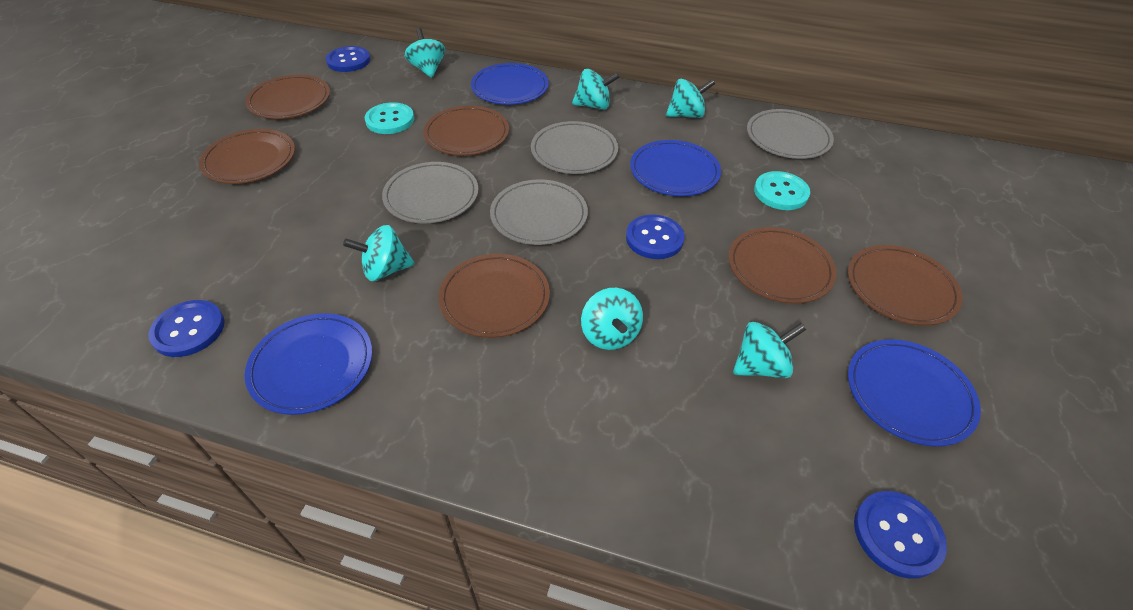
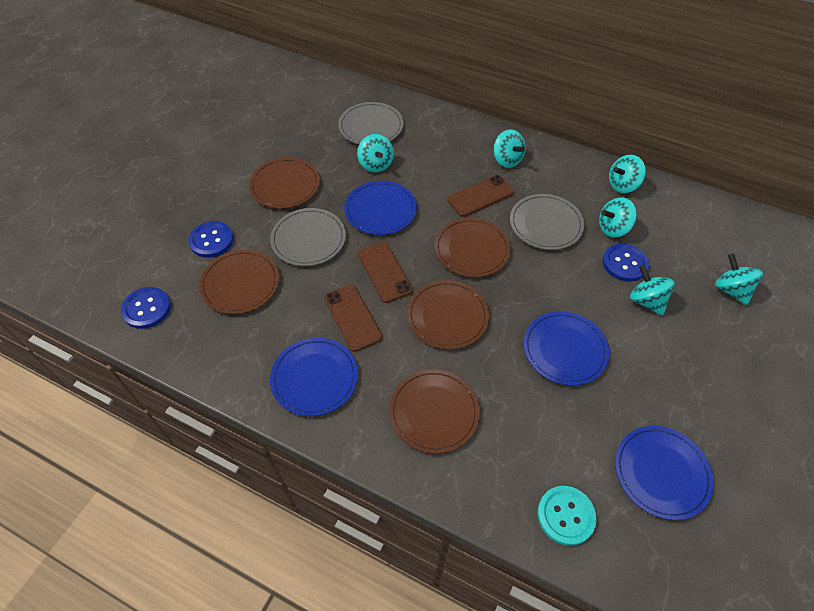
blue button: 4 -> 3
brown phone: 0 -> 3
brown plate: 6 -> 5
grey plate: 4 -> 3
turquoise button: 2 -> 1

